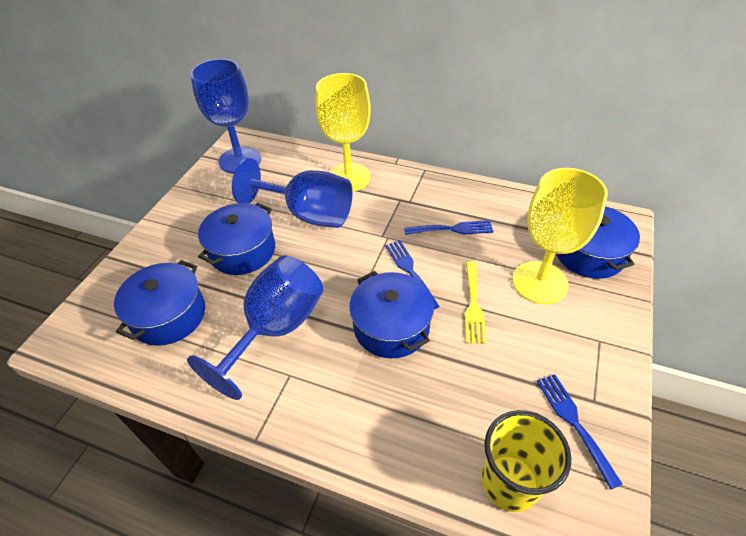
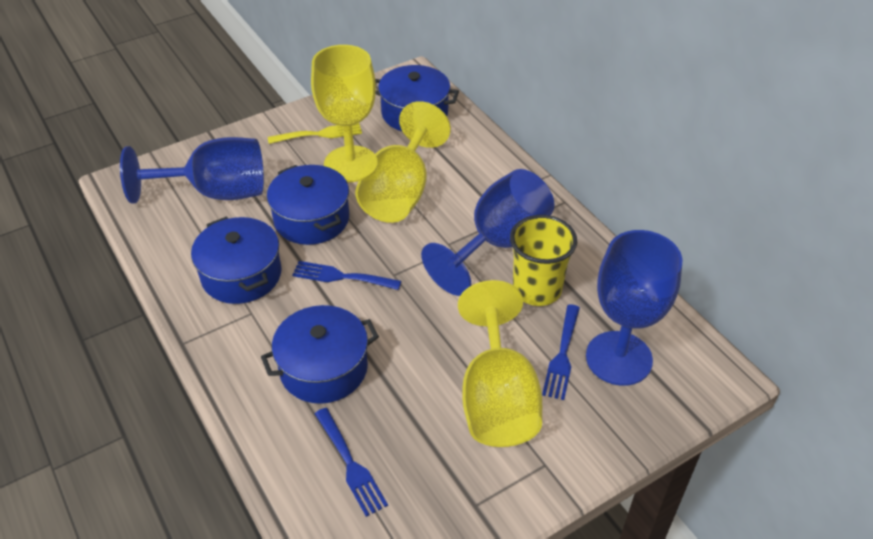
yellow goblet: 2 -> 3

